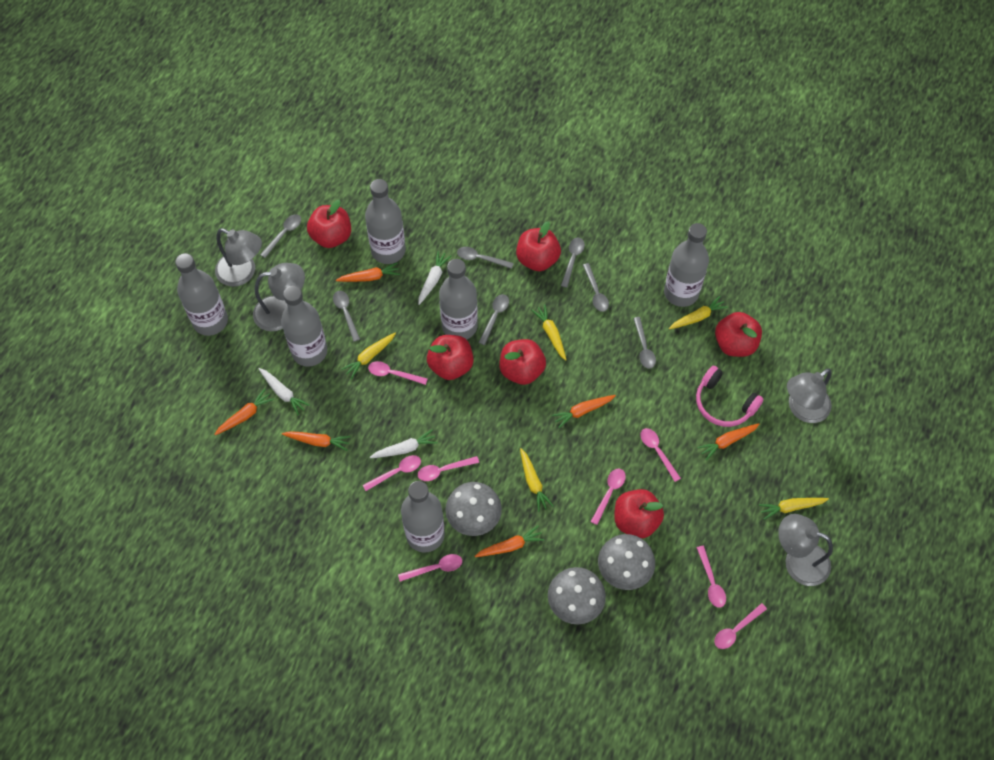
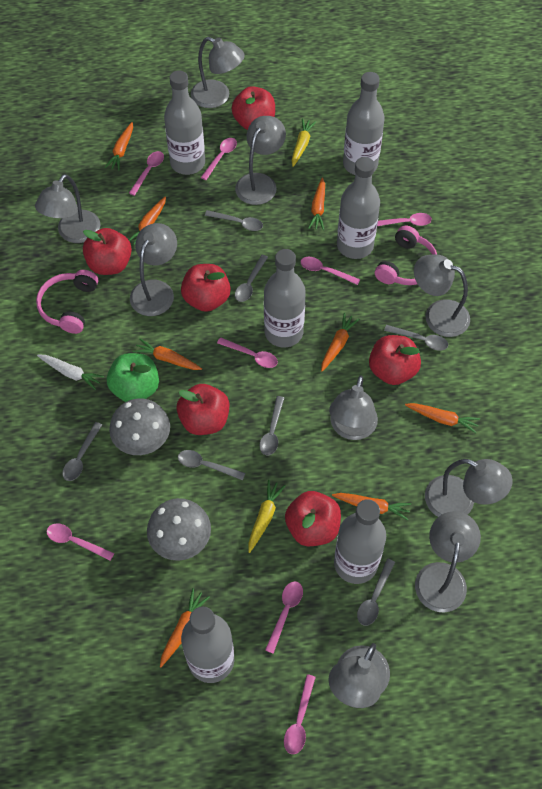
green apple: 0 -> 1
grey lamp: 4 -> 9
grey mushroom: 3 -> 2
orange carrot: 6 -> 8
pink headphones: 1 -> 2
white carrot: 3 -> 1
yellow carrot: 5 -> 2

